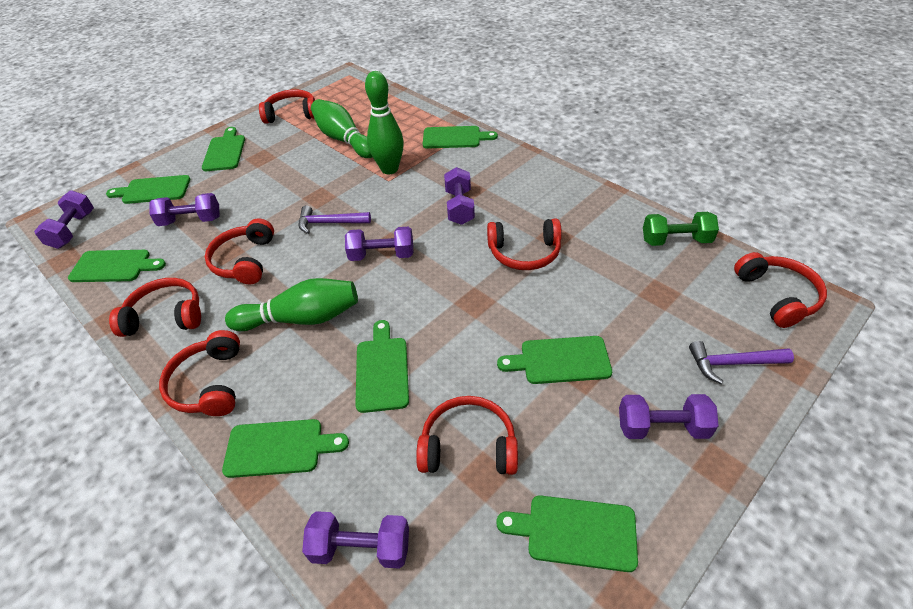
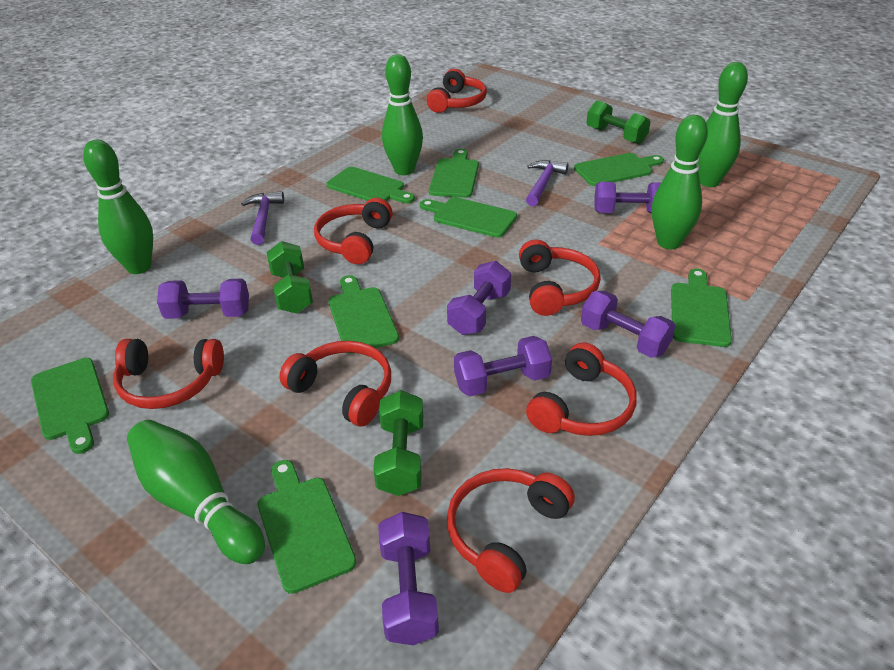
green bowling pin: 3 -> 5
green dumbbell: 1 -> 3

